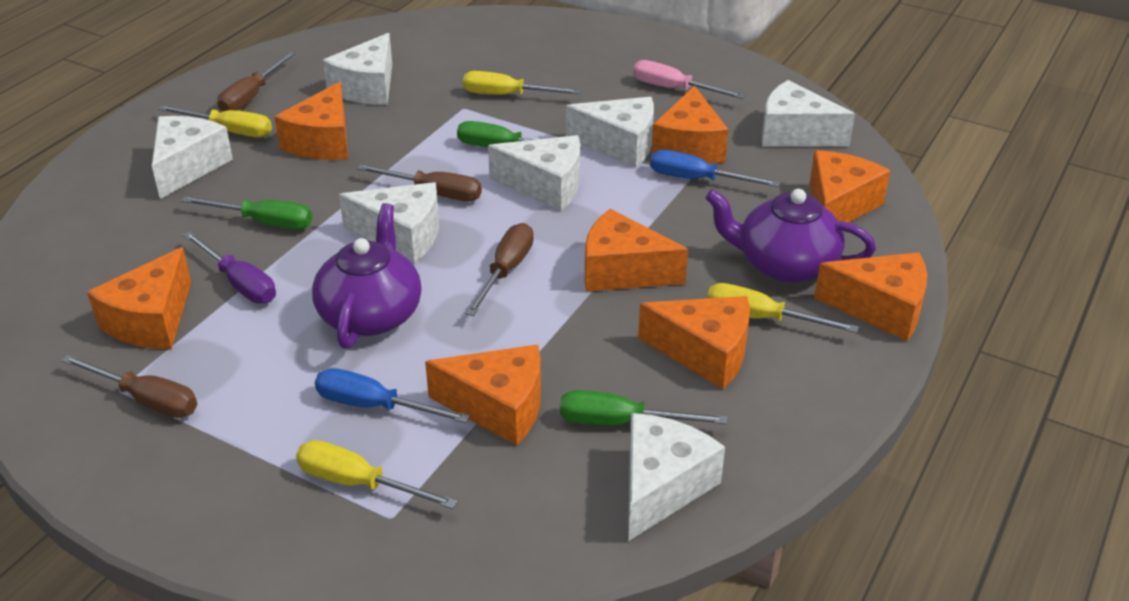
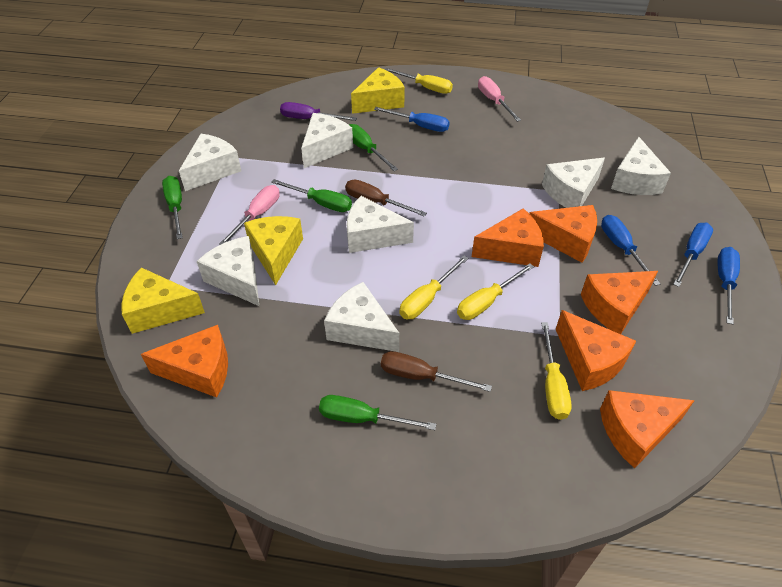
blue screwdriver: 2 -> 4
brown screwdriver: 4 -> 2
green screwdriver: 3 -> 4
orange cheese: 8 -> 6
pink screwdriver: 1 -> 2
purple teapot: 2 -> 0
yellow cheese: 0 -> 3

